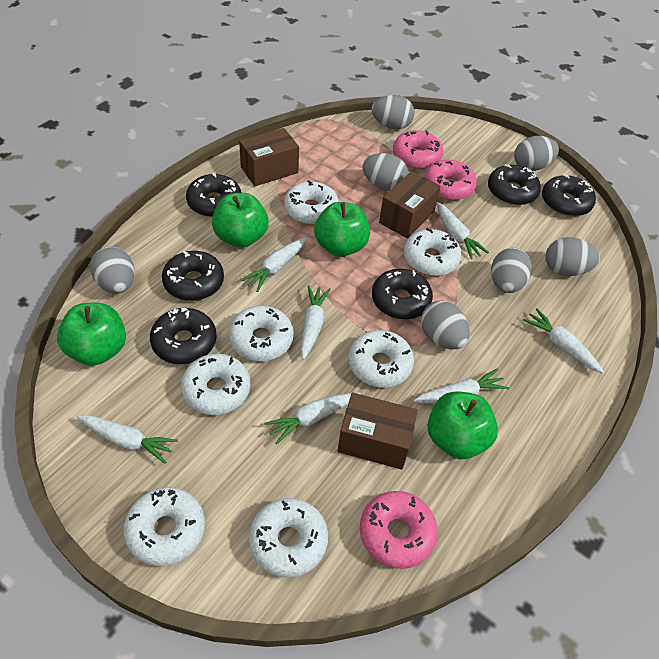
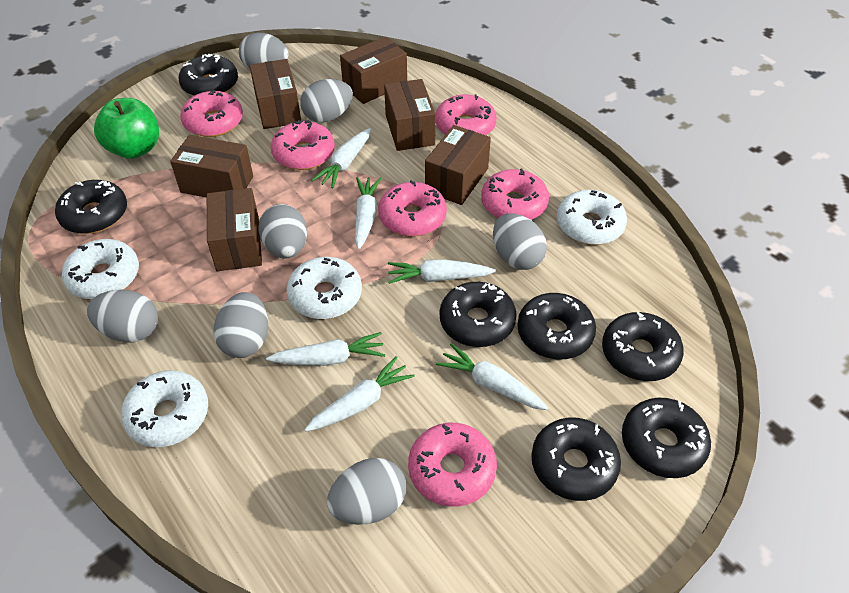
black donut: 6 -> 7
brown box: 3 -> 6
green apple: 4 -> 1
pink donut: 3 -> 6
white carrot: 7 -> 6
white donut: 7 -> 4

